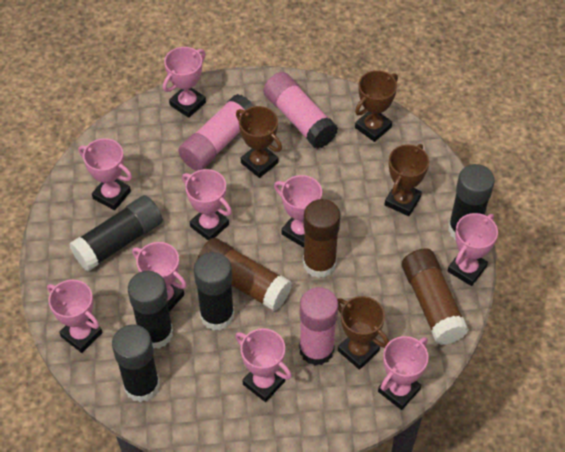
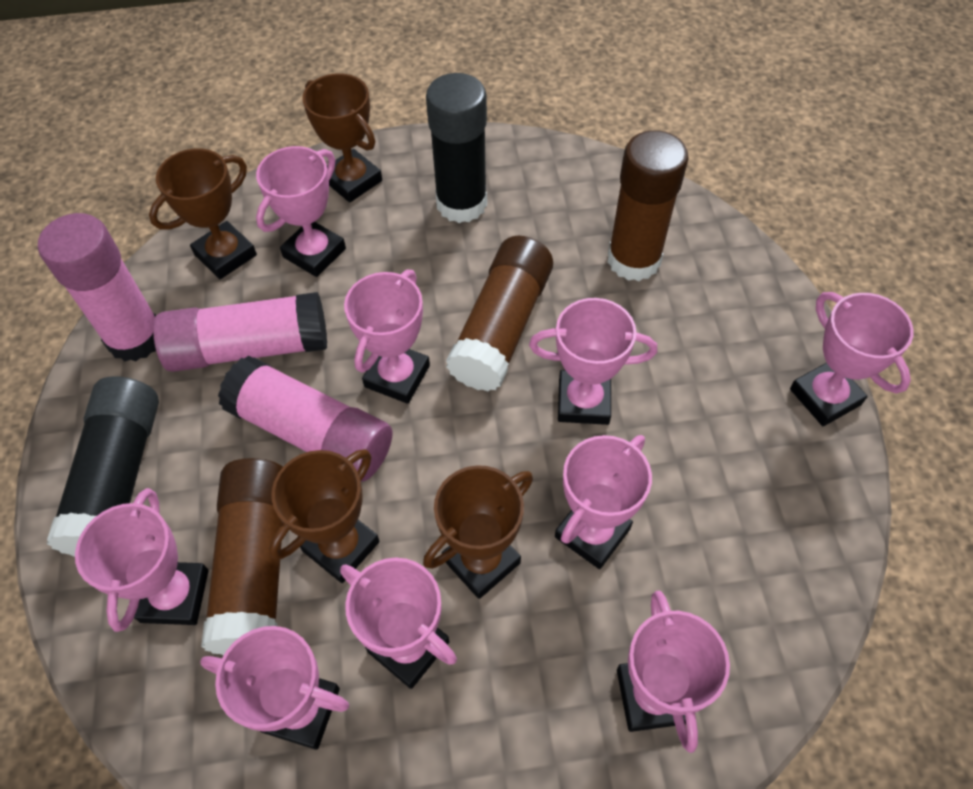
black glue stick: 5 -> 2

